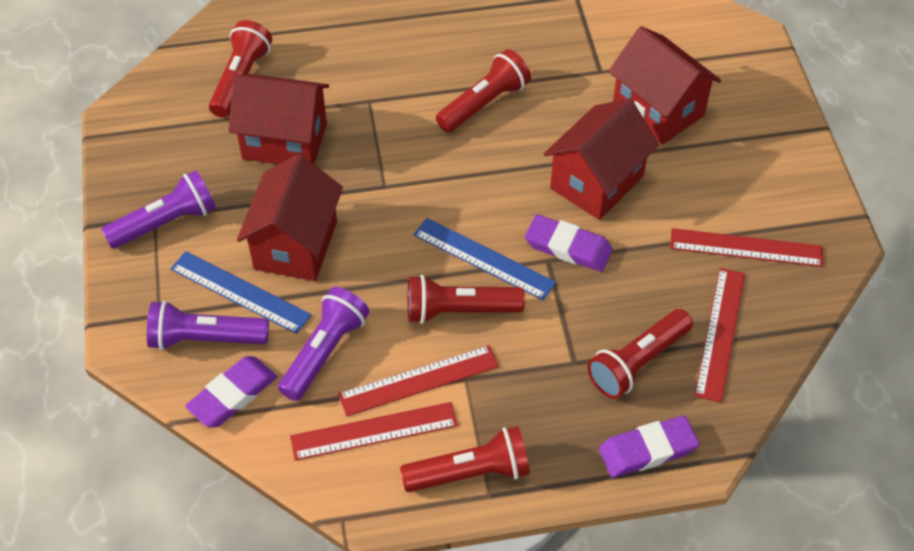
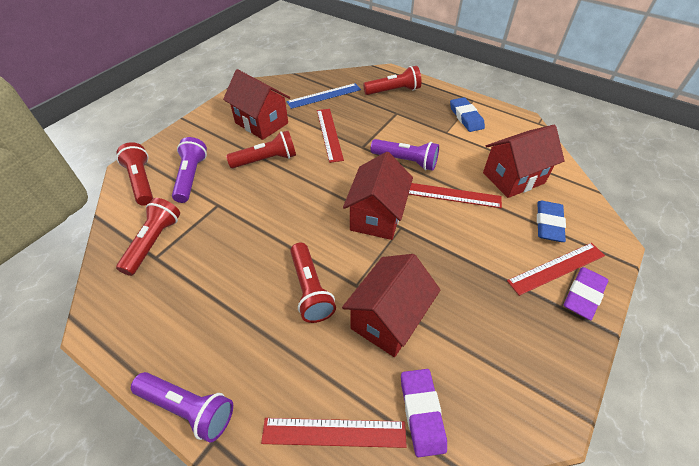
blue eraser: 0 -> 2
blue ruler: 2 -> 1
purple eraser: 3 -> 2

